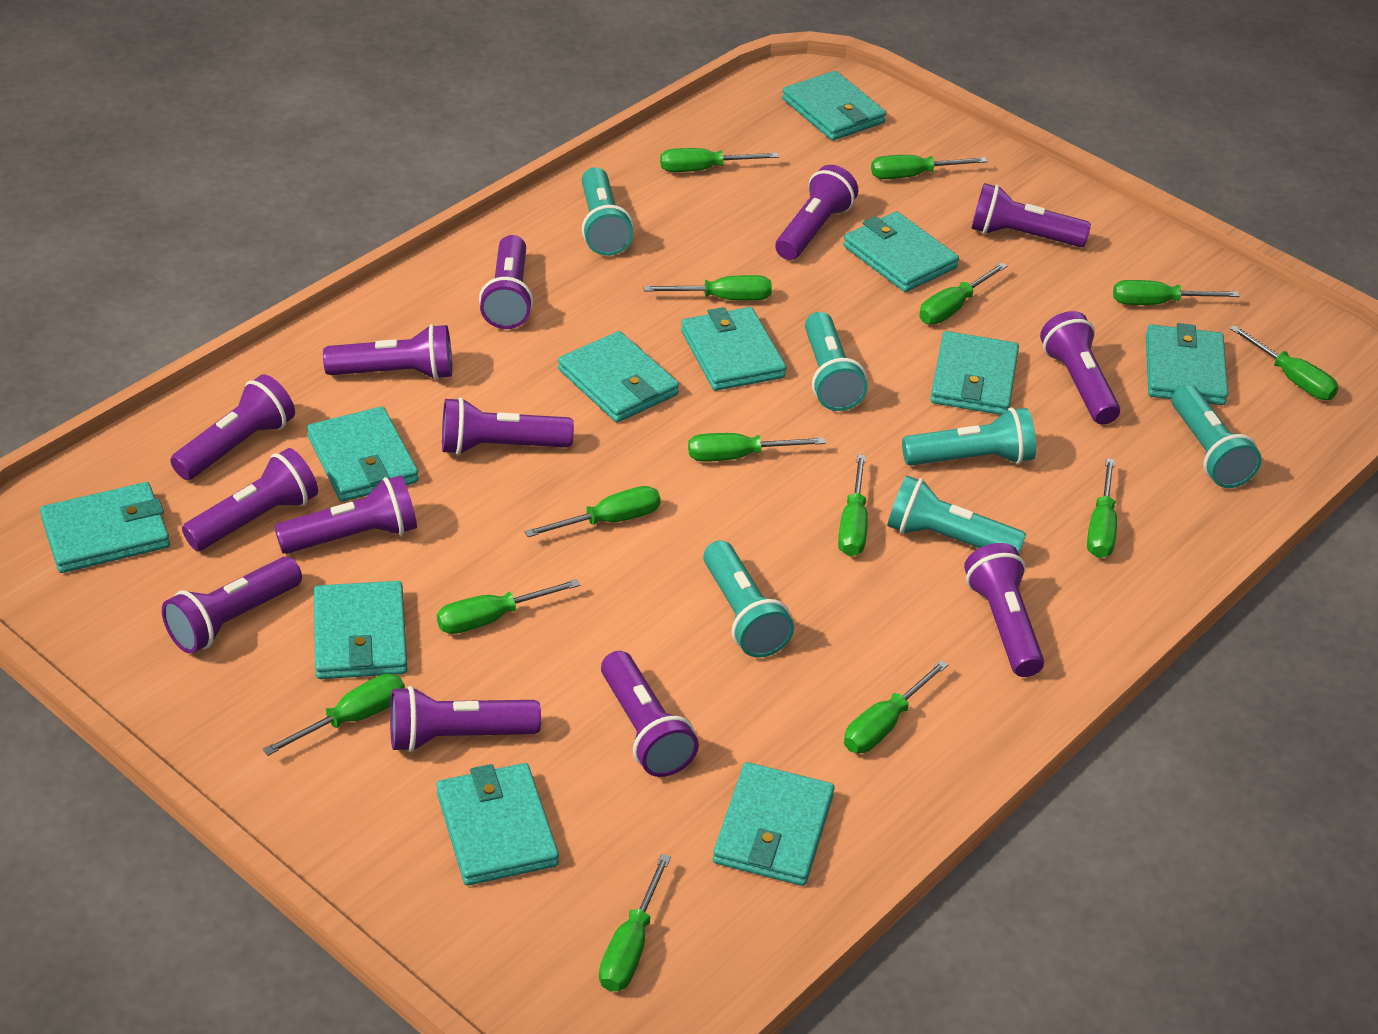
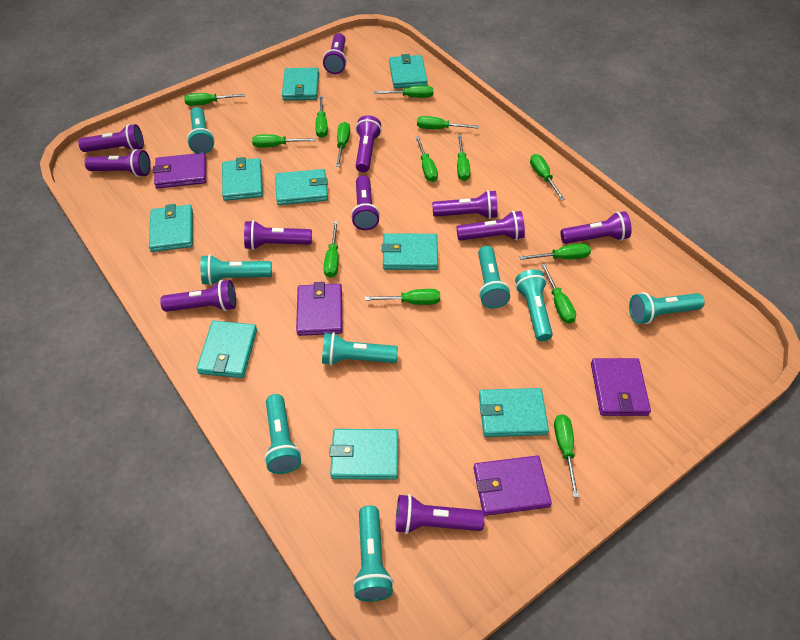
purple flashlight: 13 -> 11
purple wallet: 0 -> 4
turquoise flashlight: 6 -> 8
turquoise wallet: 11 -> 9

